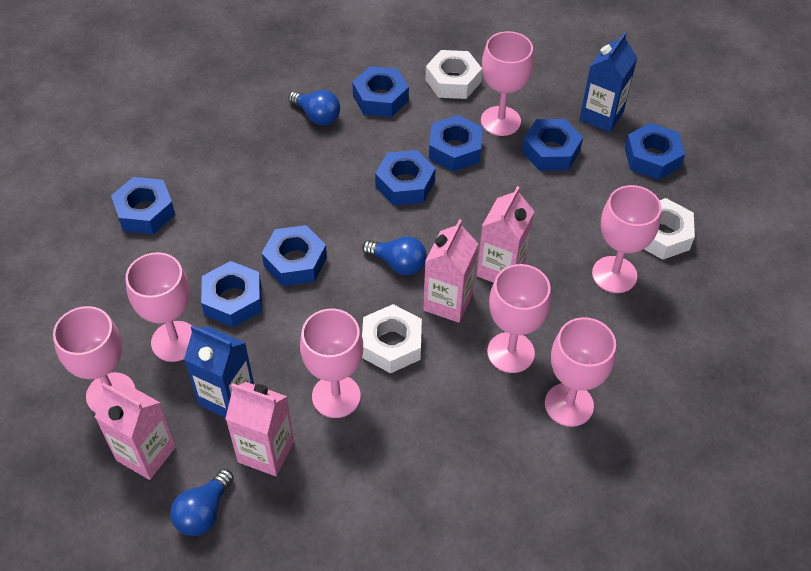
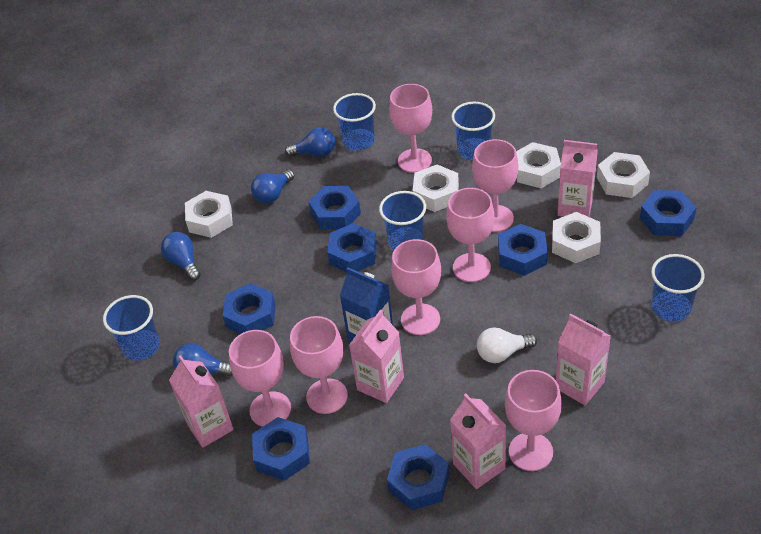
blue carton: 2 -> 1
blue cup: 0 -> 5
blue light bulb: 3 -> 4
blue nut: 8 -> 7
pink carton: 4 -> 5
white light bulb: 0 -> 1
white nut: 3 -> 5

